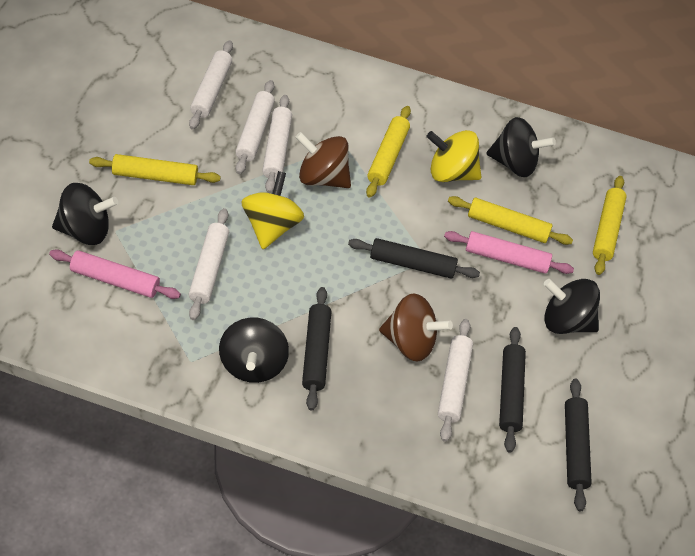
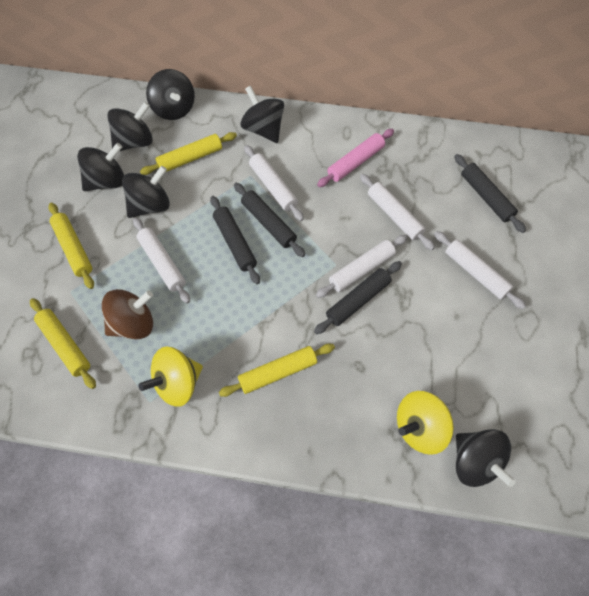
black spinning top: 4 -> 6
brown spinning top: 2 -> 1
pink rolling pin: 2 -> 1

